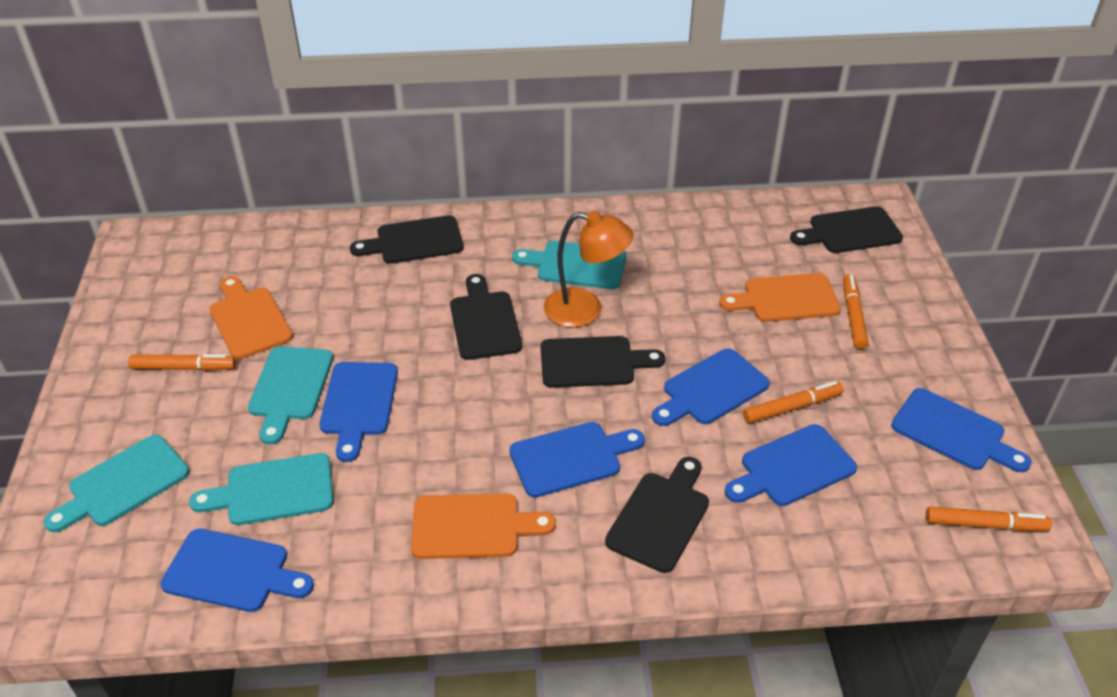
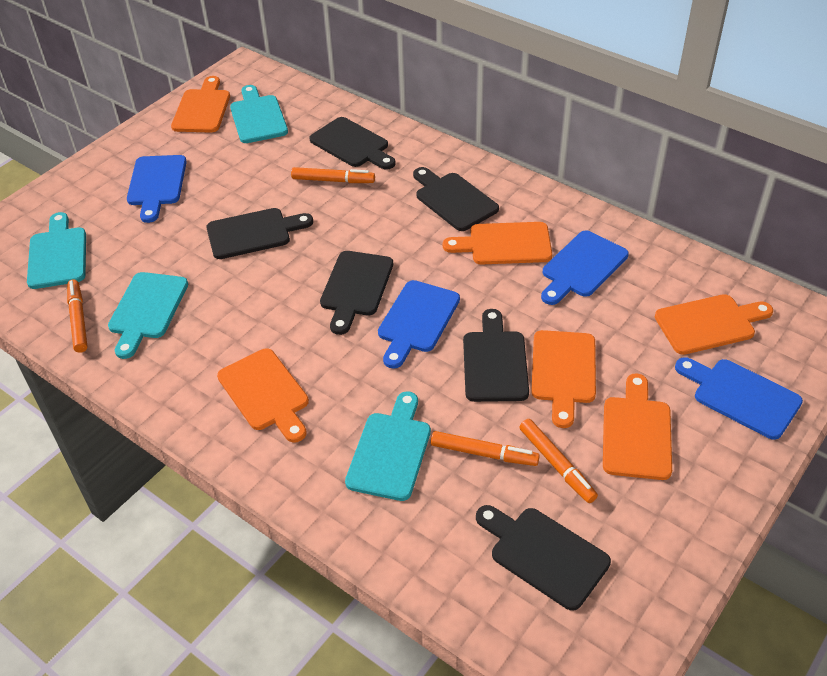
black cutting board: 5 -> 6
blue cutting board: 6 -> 4
orange cutting board: 3 -> 6
orange lamp: 1 -> 0

